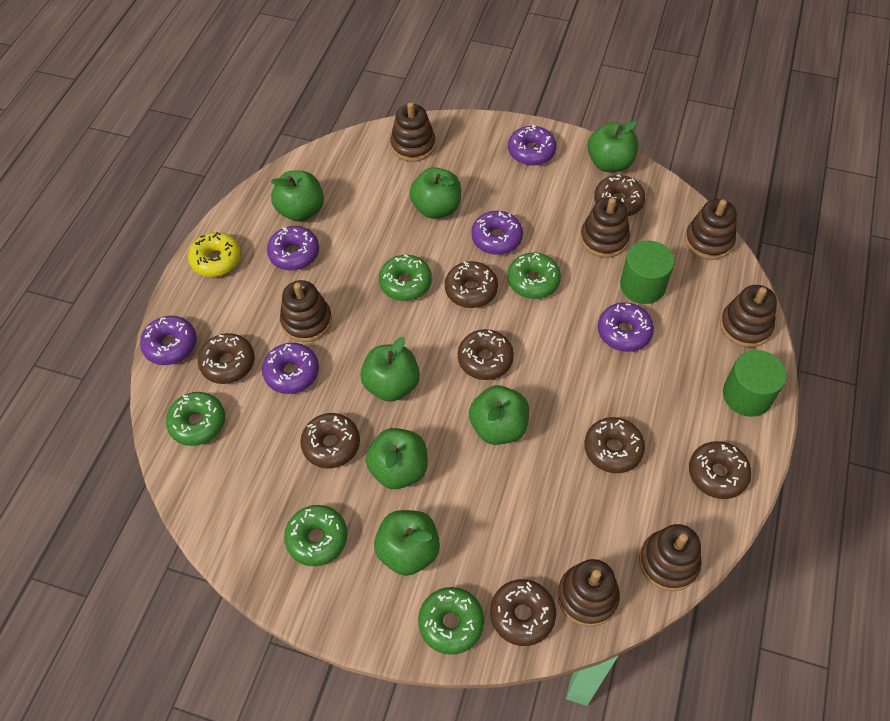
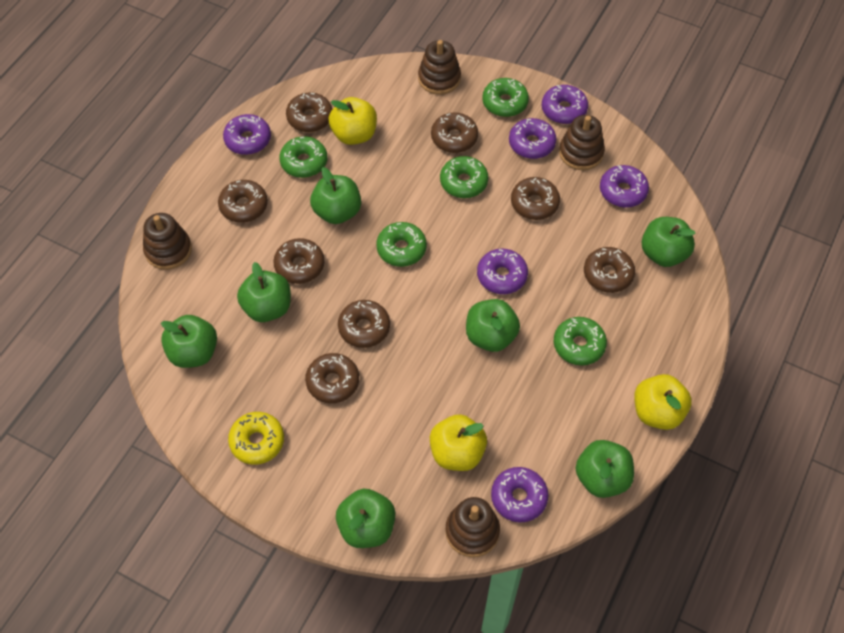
brown stacking toy: 7 -> 4
green cylinder: 2 -> 0
yellow apple: 0 -> 3

